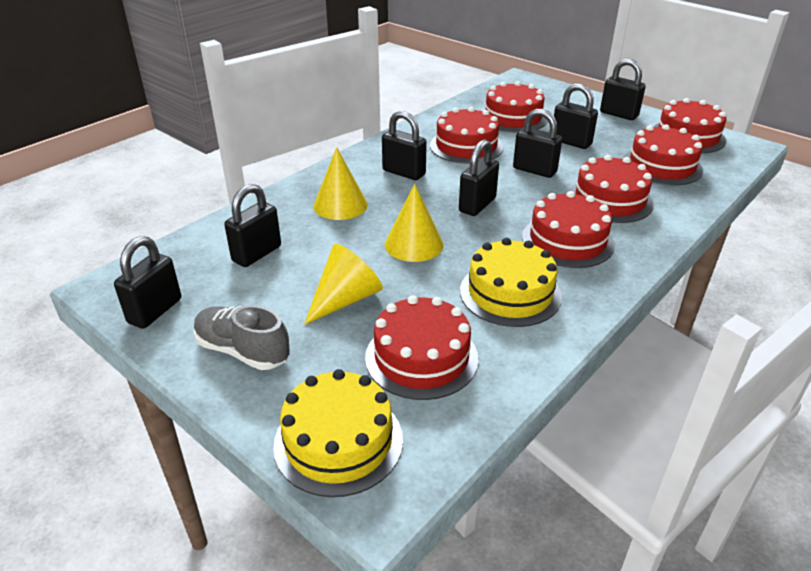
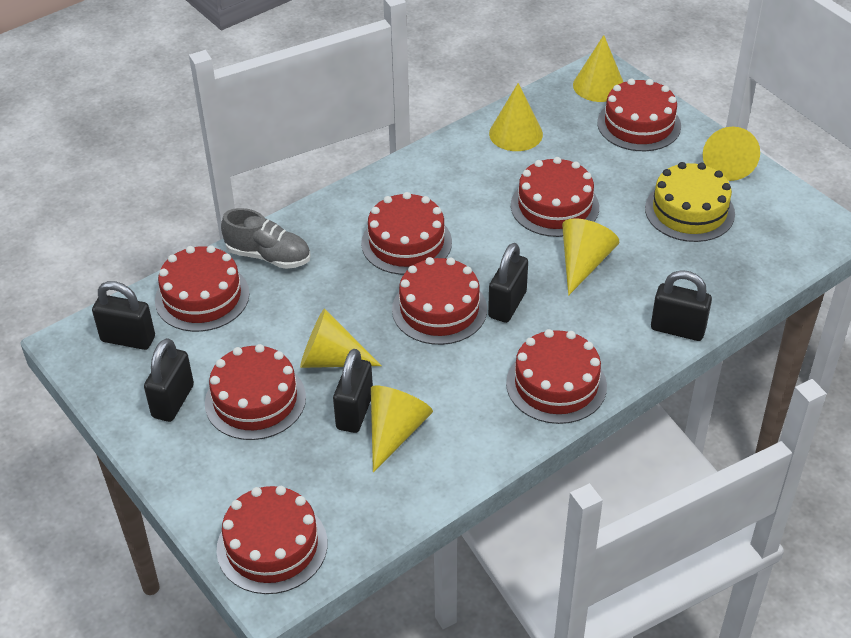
black padlock: 7 -> 5
red cake: 7 -> 8
yellow cake: 2 -> 1
yellow cone: 3 -> 6

